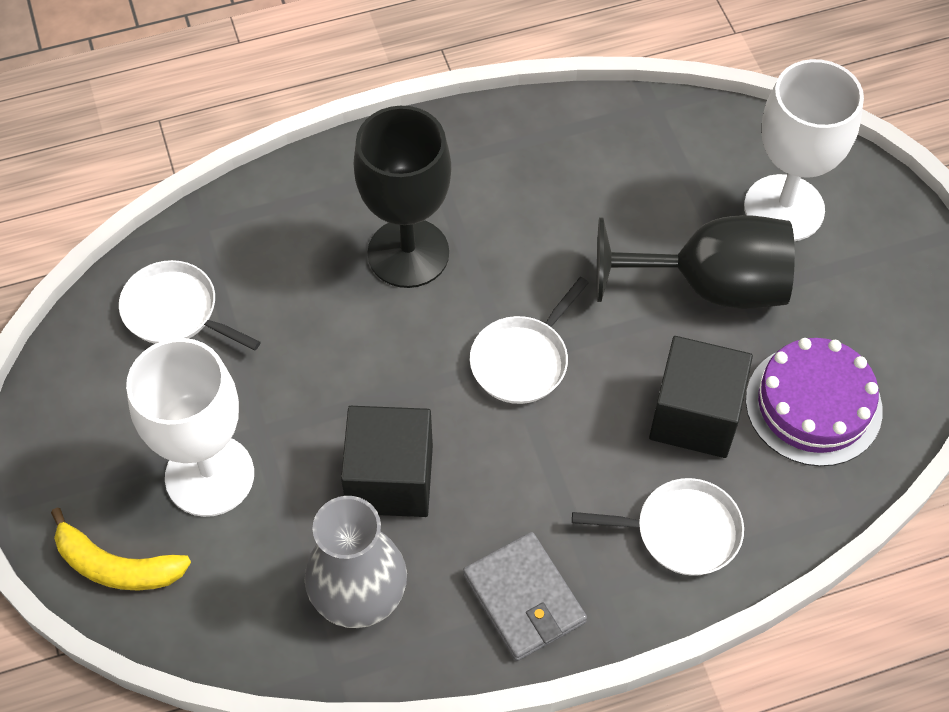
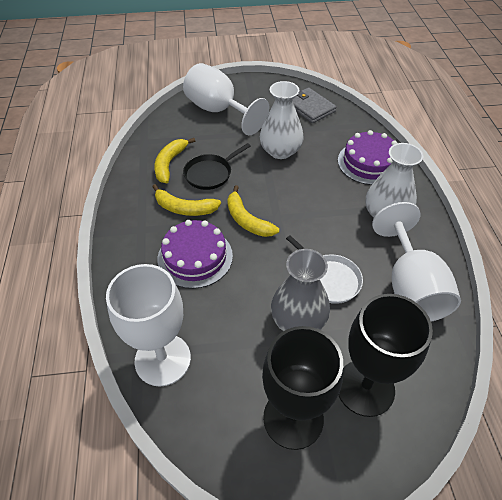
black cube: 2 -> 0
black pan: 0 -> 1
purple cake: 1 -> 2
white goblet: 2 -> 3
white pan: 3 -> 1
white vase: 0 -> 2
yellow banana: 1 -> 3

